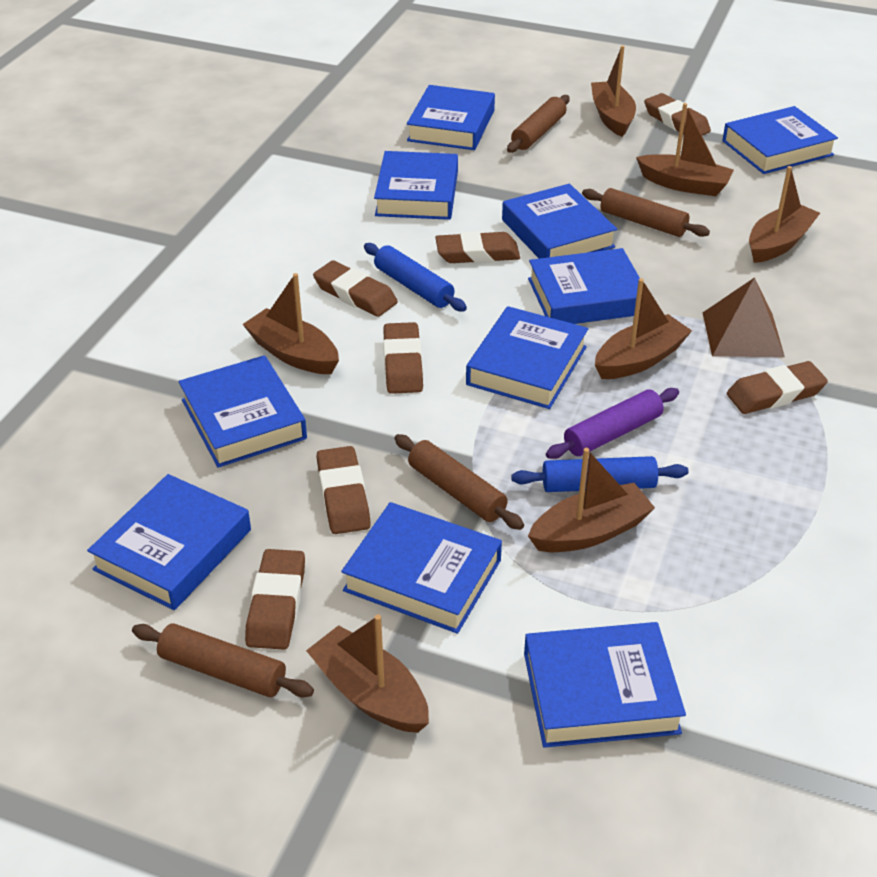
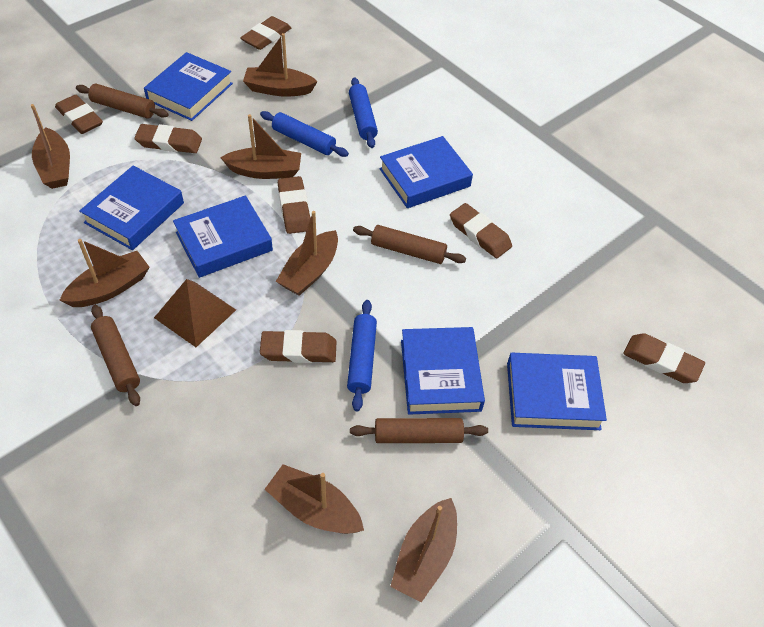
blue book: 10 -> 6
blue rolling pin: 2 -> 3
purple rolling pin: 1 -> 0

